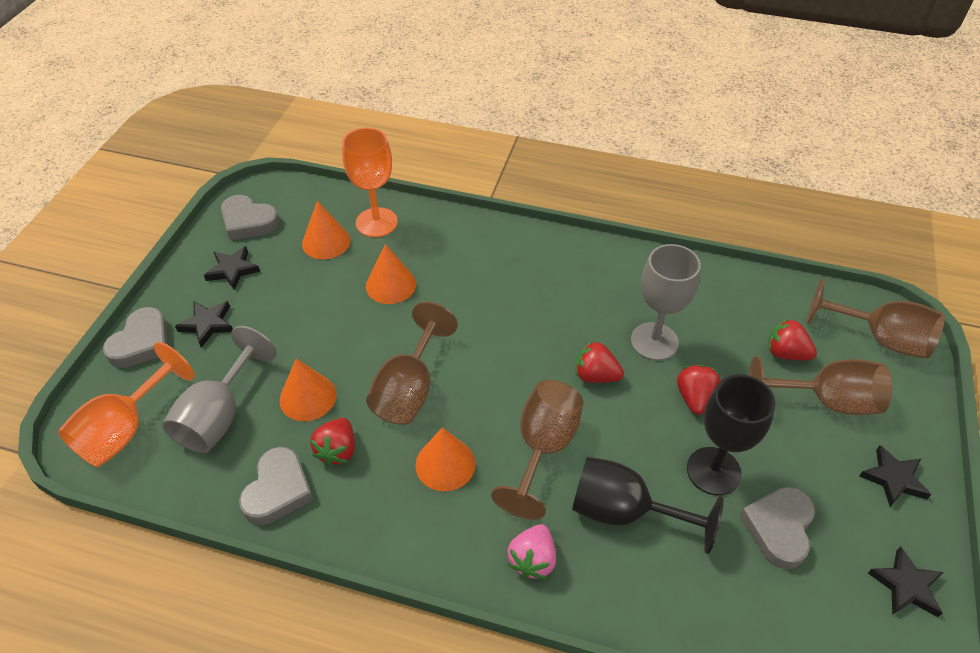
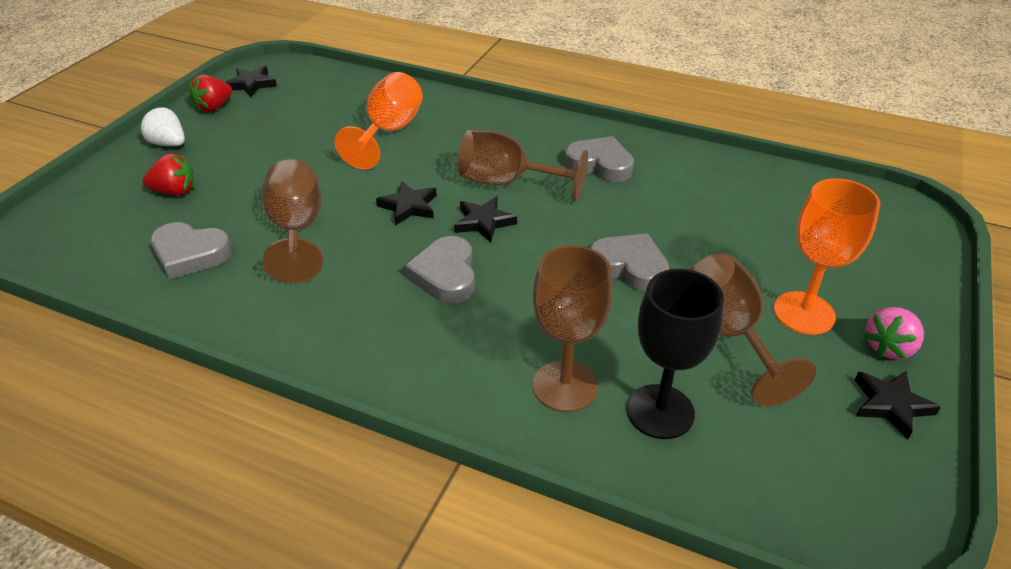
black goblet: 2 -> 1
grey goblet: 2 -> 0
orange cone: 4 -> 0
red strawberry: 4 -> 2
white strawberry: 0 -> 1

